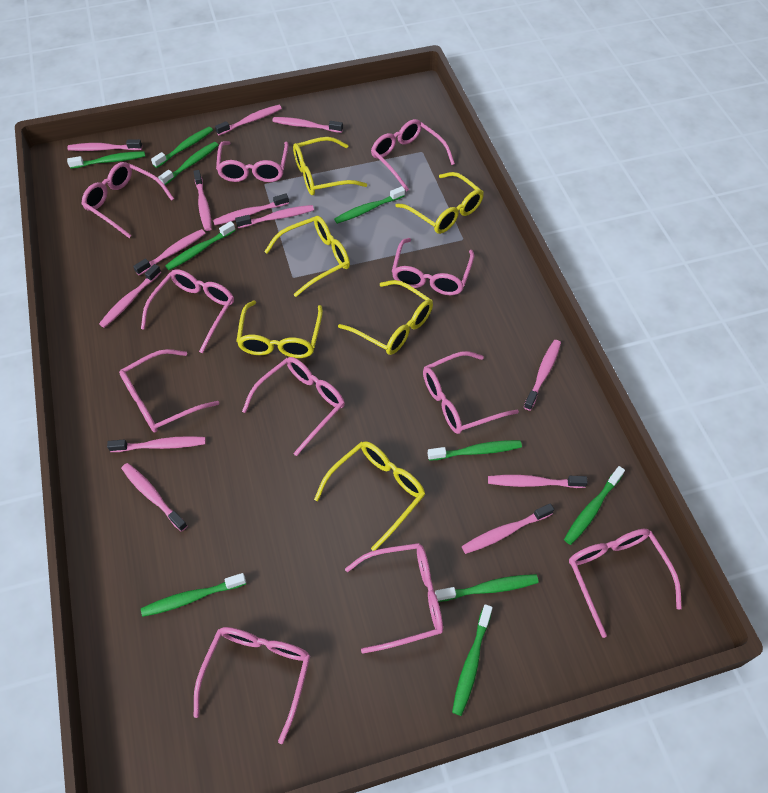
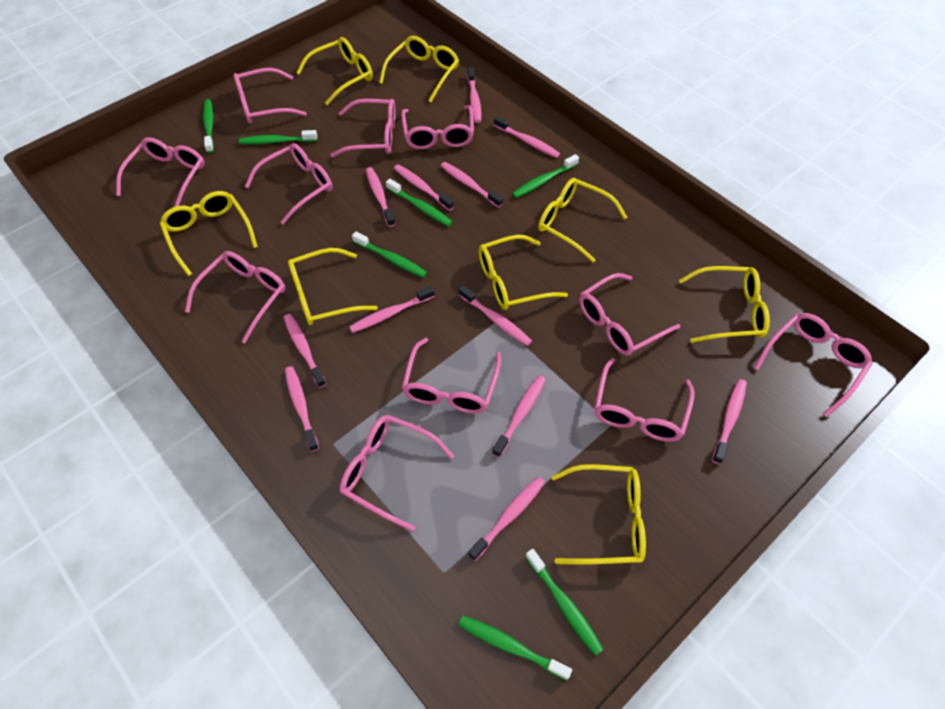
green toothbrush: 10 -> 7
pink toothbrush: 13 -> 12
yellow glasses: 6 -> 8

